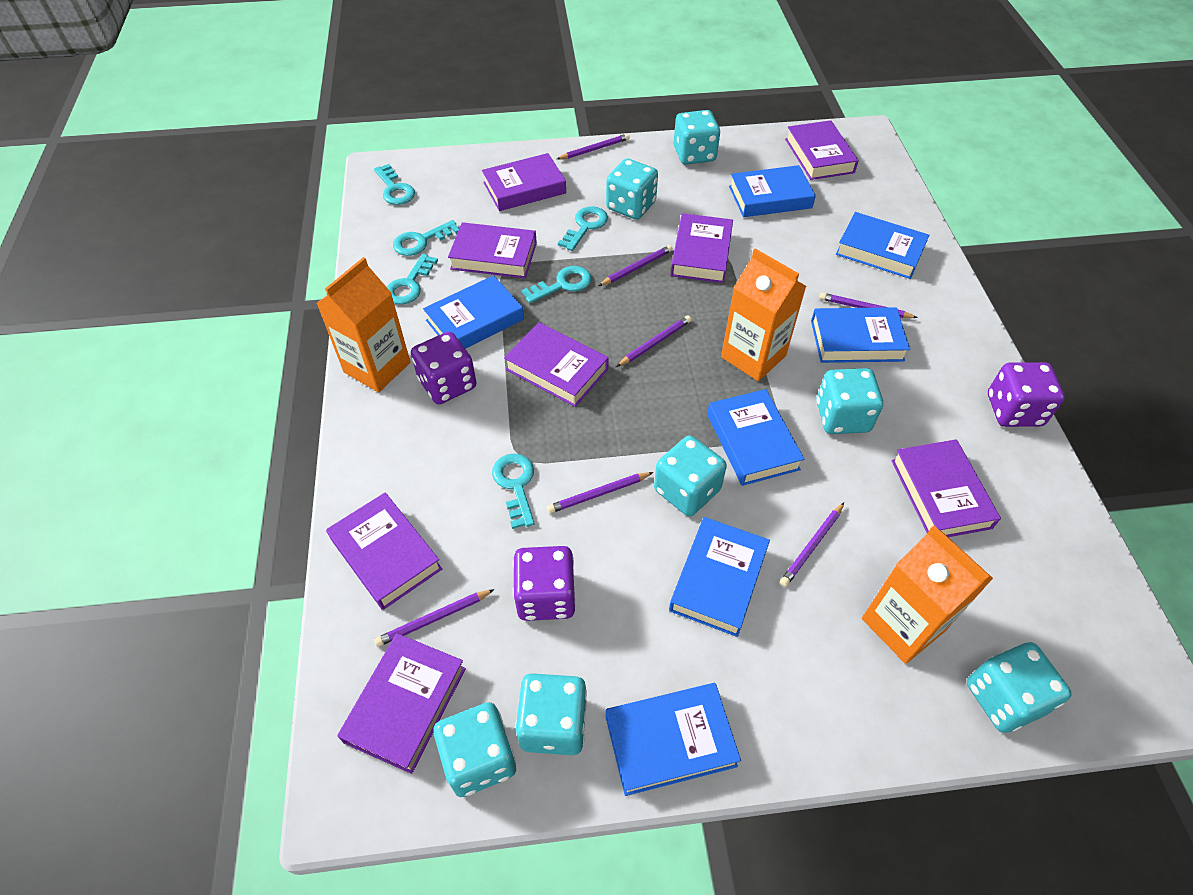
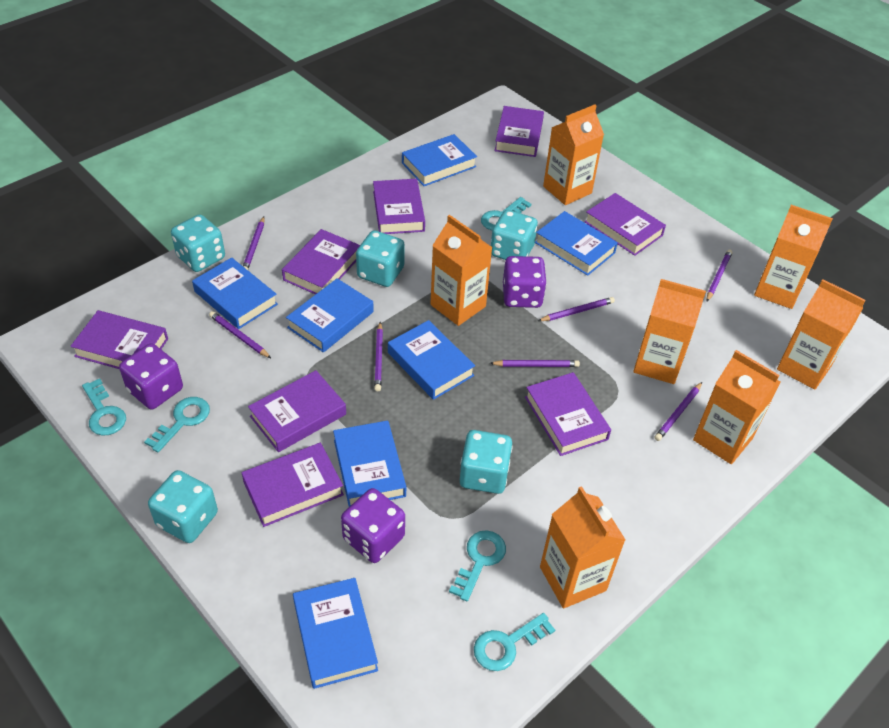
orange carton: 3 -> 7
turquoise dice: 7 -> 5
turquoise key: 6 -> 5

